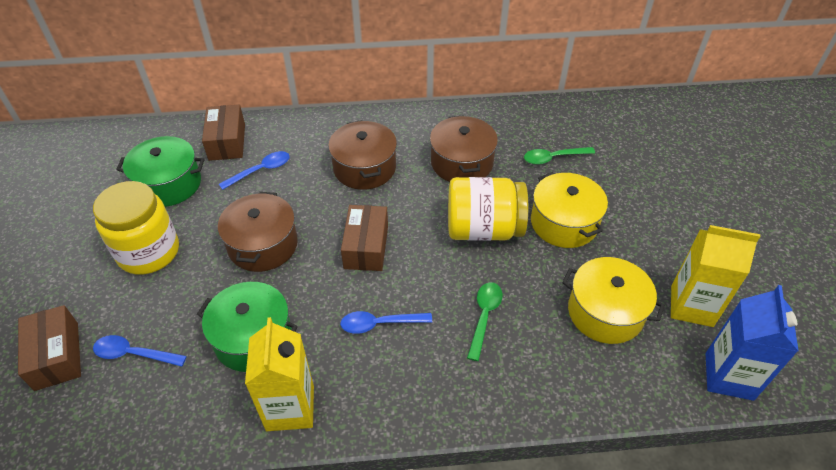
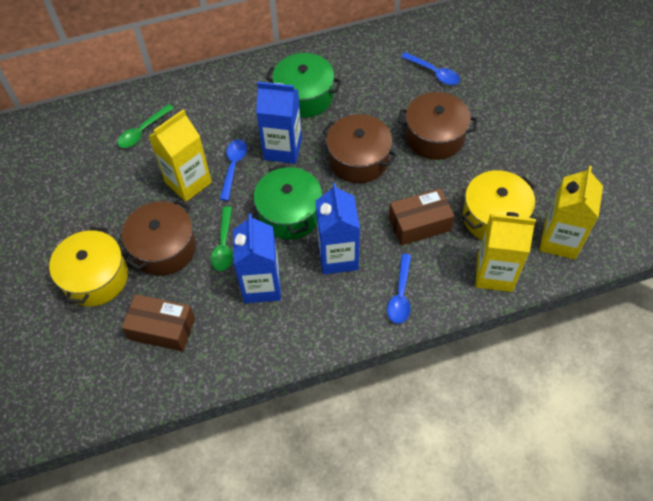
blue carton: 1 -> 3
brown box: 3 -> 2
yellow carton: 2 -> 3
yellow jar: 2 -> 0

